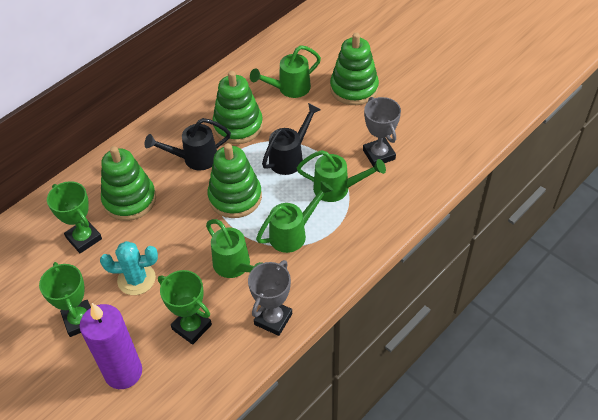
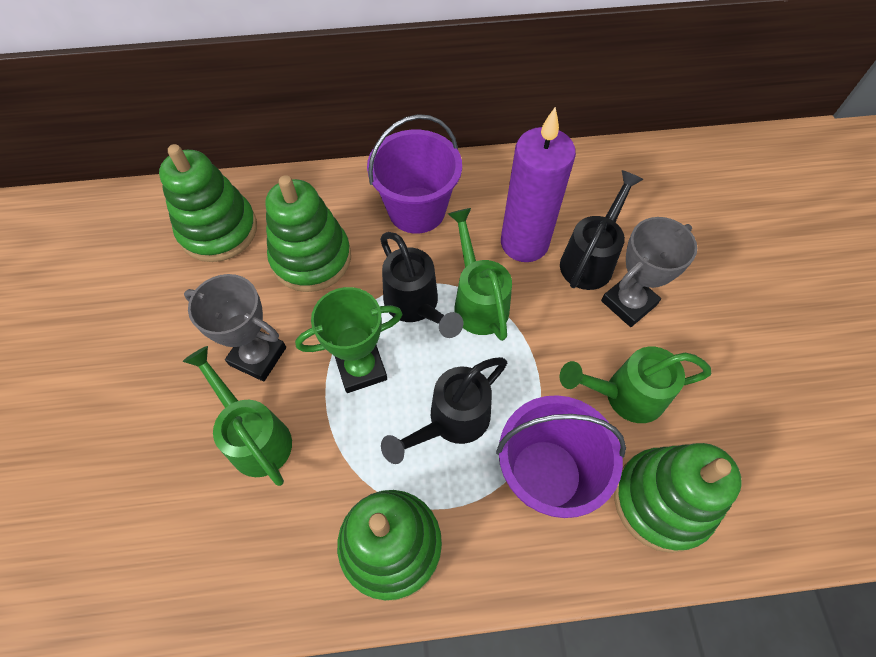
black watering can: 2 -> 3
green trophy: 3 -> 1
green watering can: 4 -> 3
purple bucket: 0 -> 2
turquoise cactus: 1 -> 0

